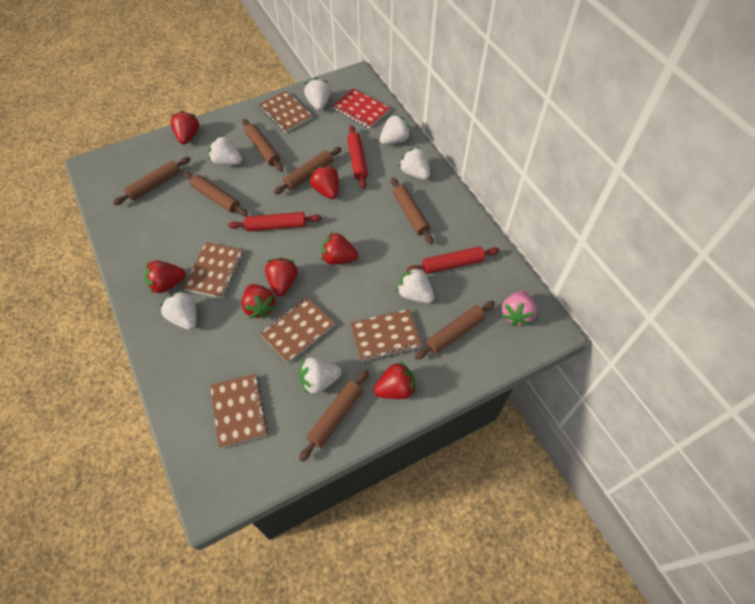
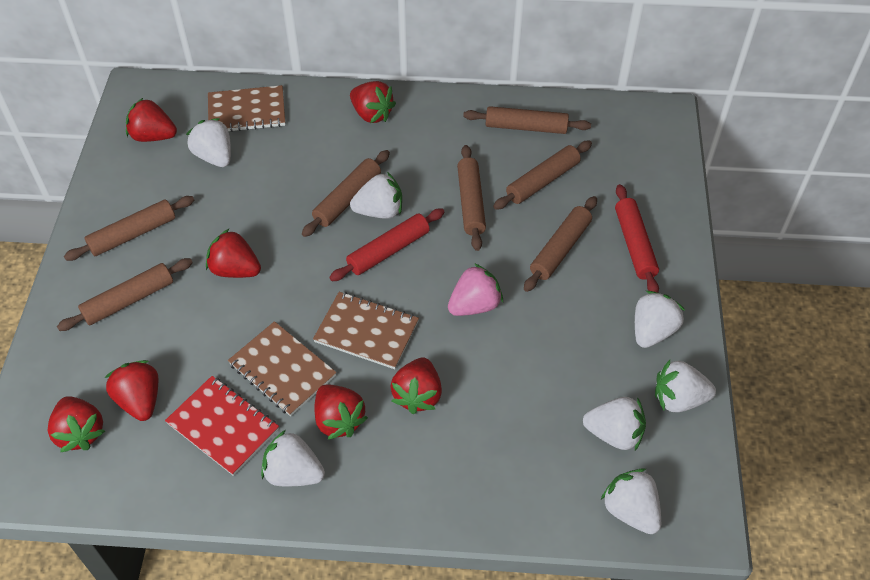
brown notebook: 5 -> 3
red rolling pin: 3 -> 2

